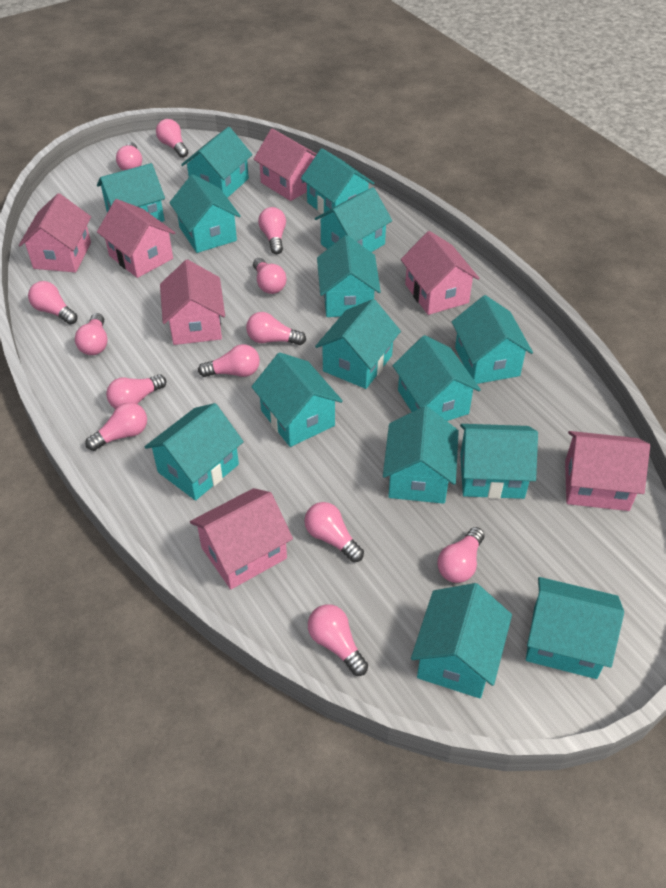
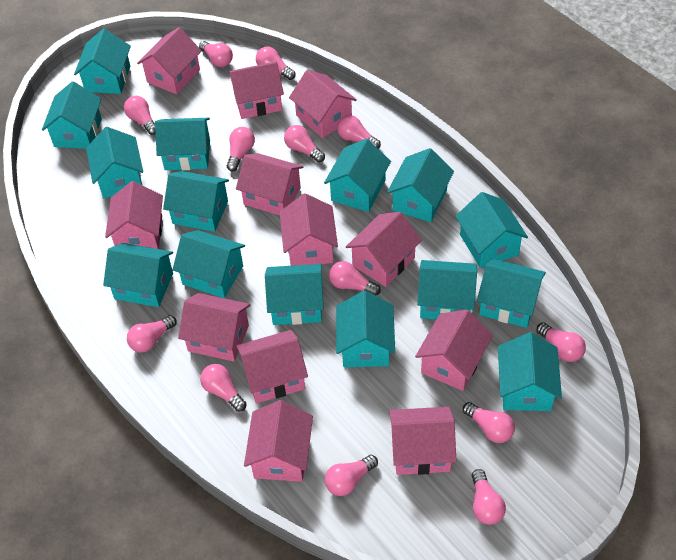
pink house: 7 -> 12

